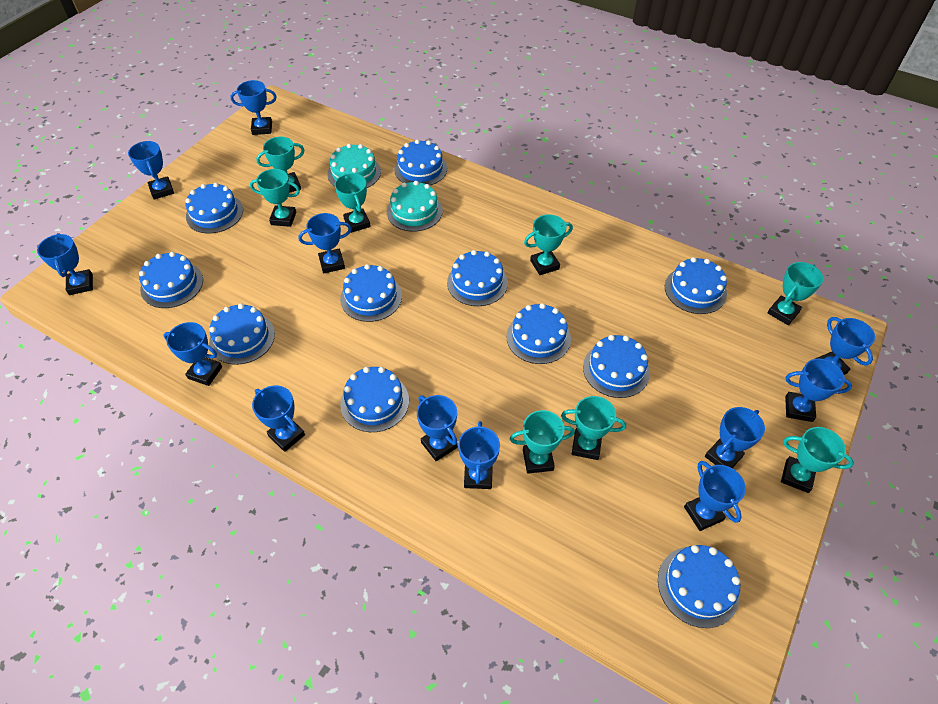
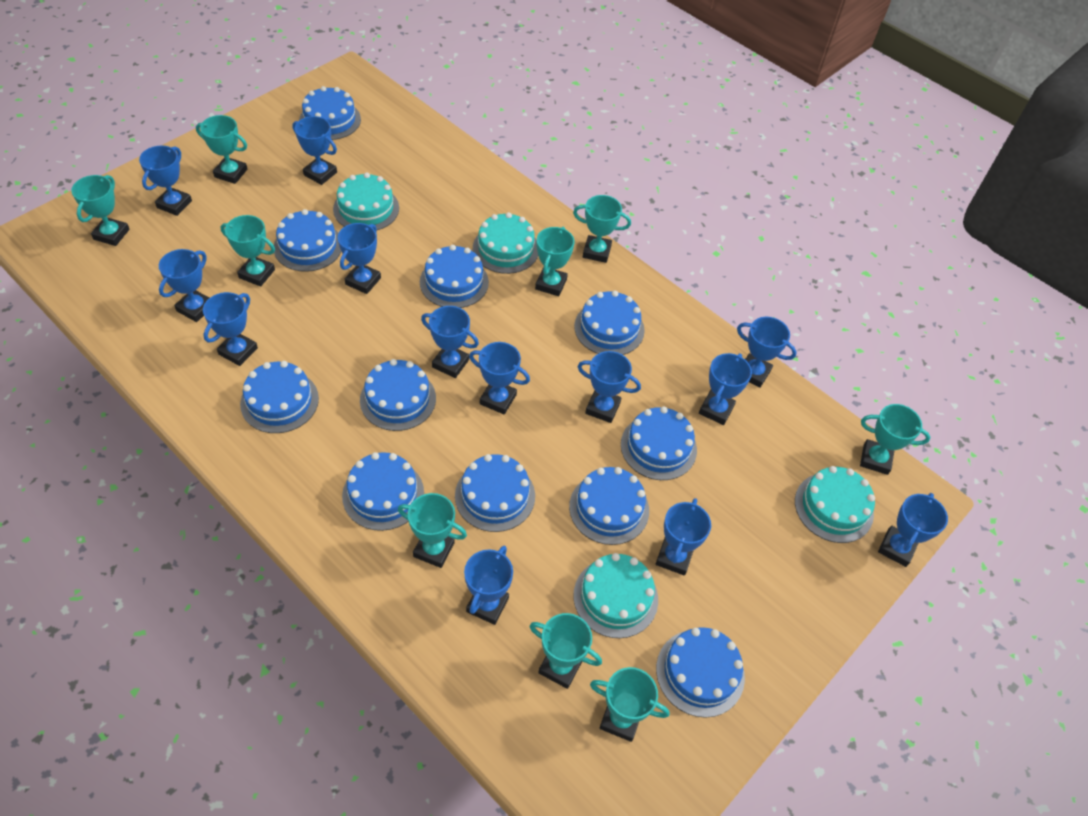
blue trophy: 12 -> 13
turquoise cake: 2 -> 4
turquoise trophy: 8 -> 9

